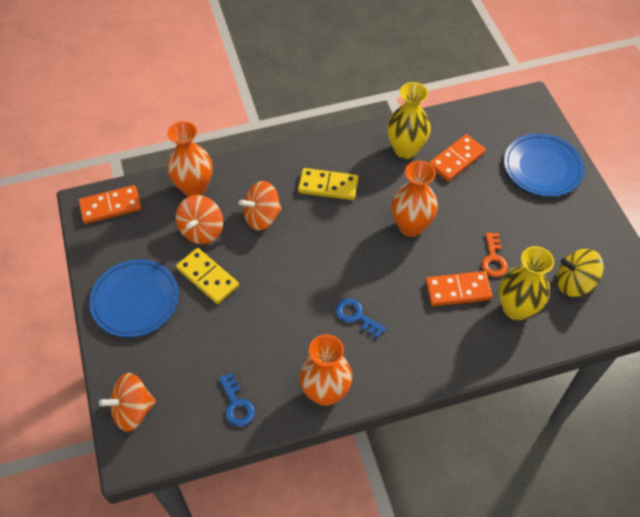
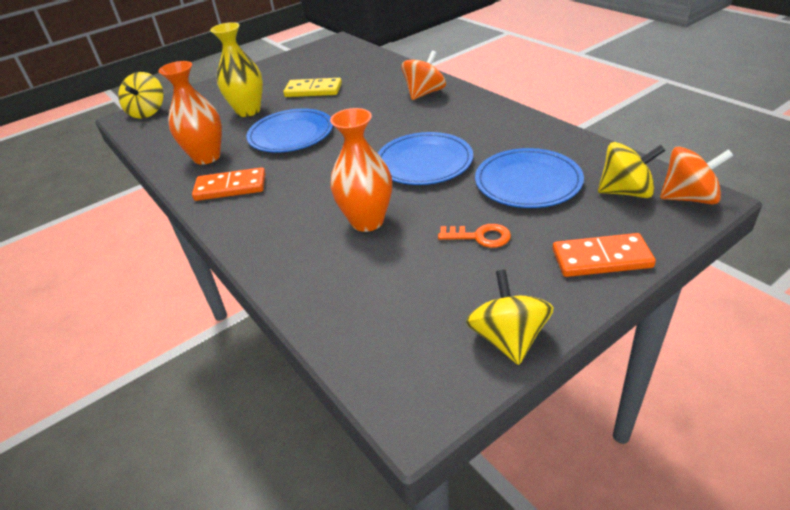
blue key: 2 -> 0
blue plate: 2 -> 3
orange domino: 3 -> 2
orange spinning top: 3 -> 2
orange vase: 3 -> 2
yellow domino: 2 -> 1
yellow spinning top: 1 -> 3
yellow vase: 2 -> 1

